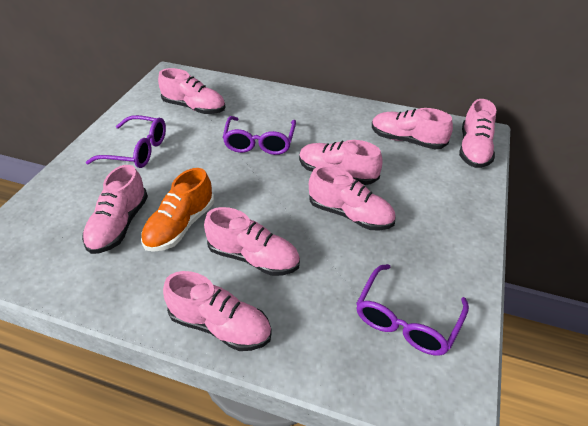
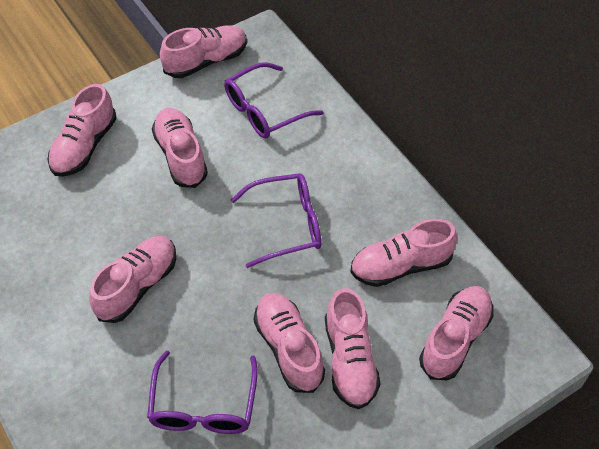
orange shoe: 1 -> 0

